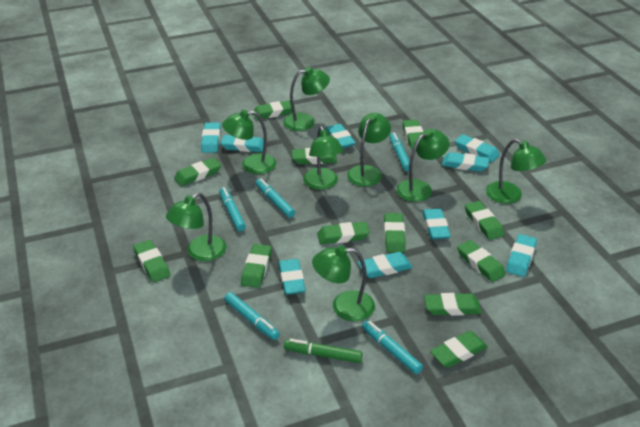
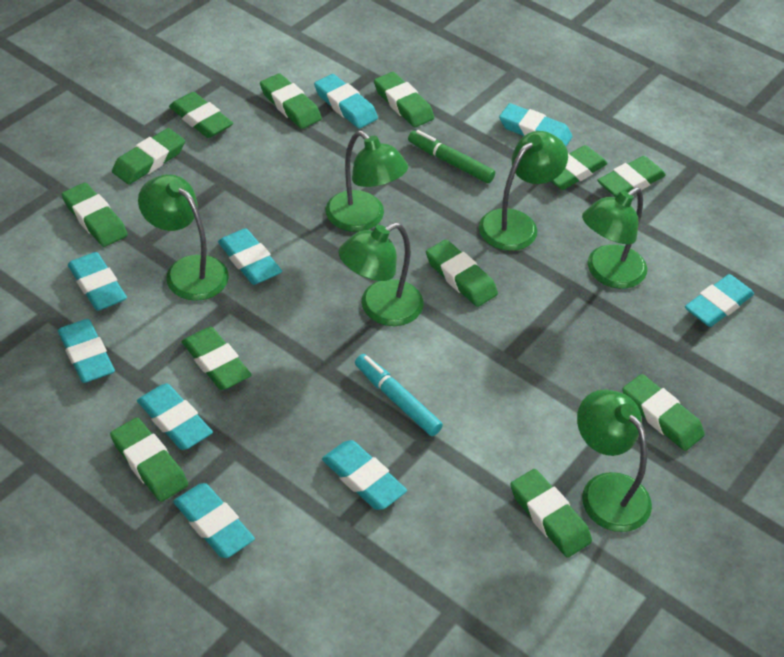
green lamp: 8 -> 6
turquoise marker: 5 -> 1

